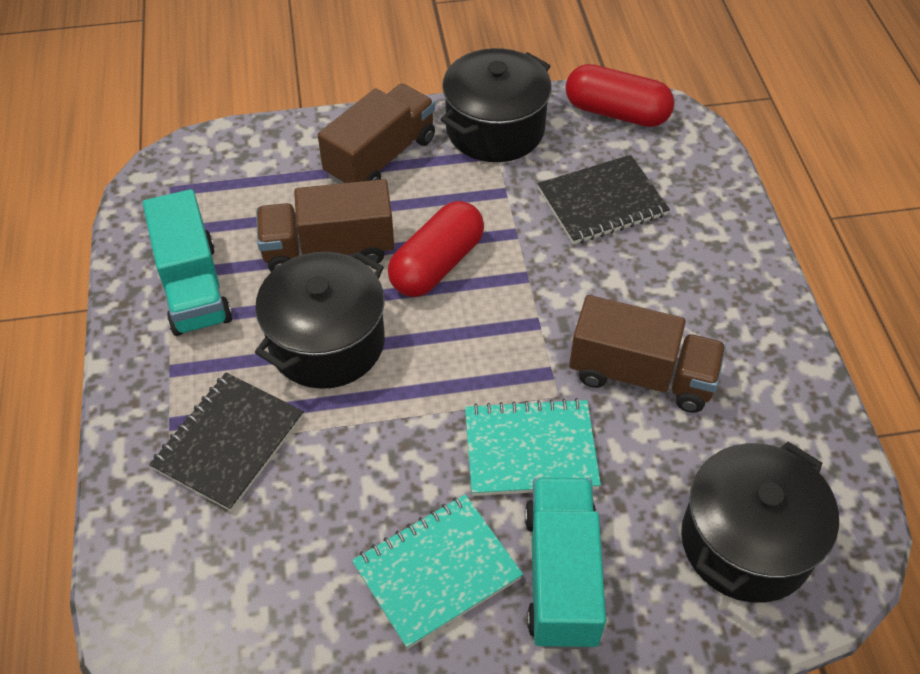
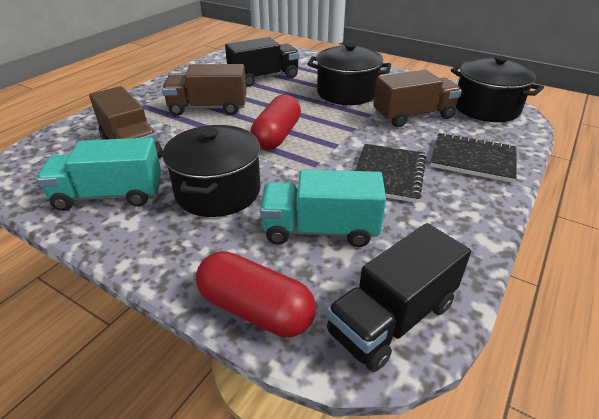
black truck: 0 -> 2
turquoise notebook: 2 -> 0

